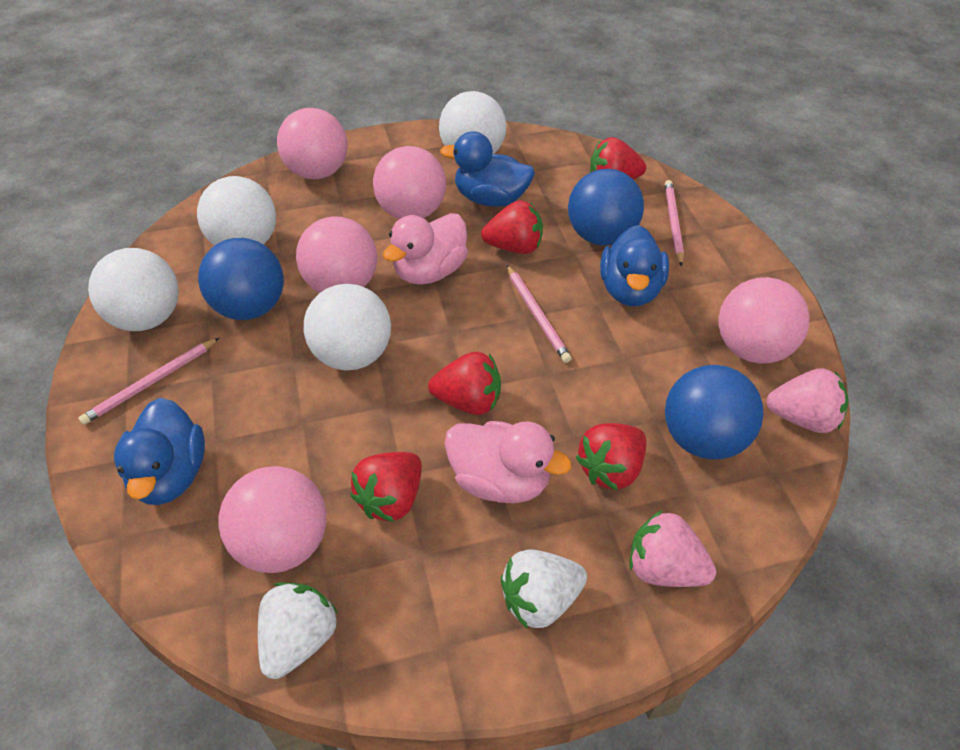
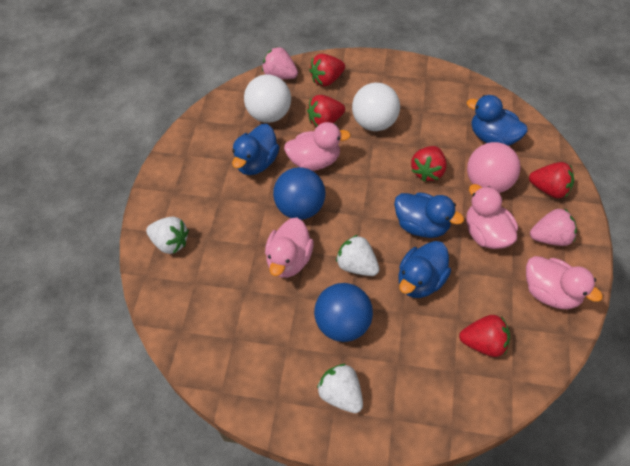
blue ball: 3 -> 2
blue duck: 3 -> 4
pink ball: 5 -> 1
pink duck: 2 -> 4
pink pencil: 3 -> 0
white ball: 4 -> 2
white strawberry: 2 -> 3

